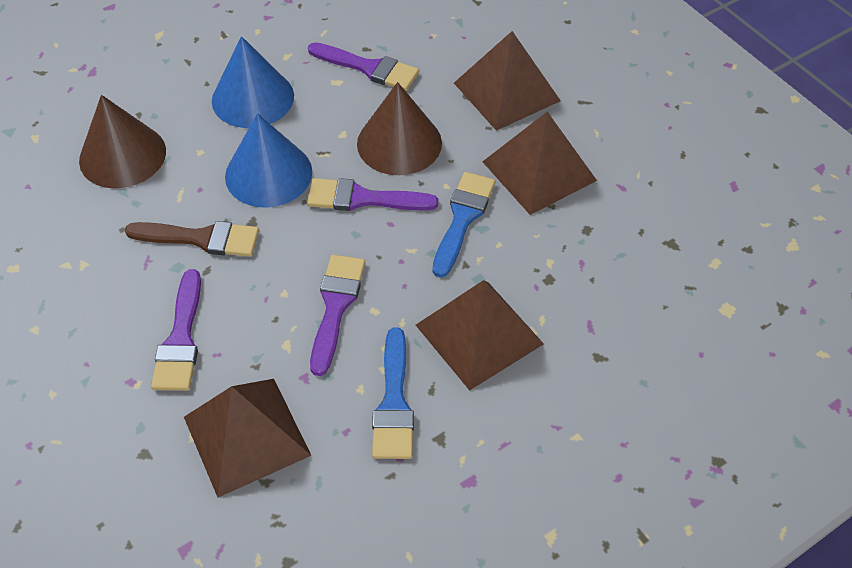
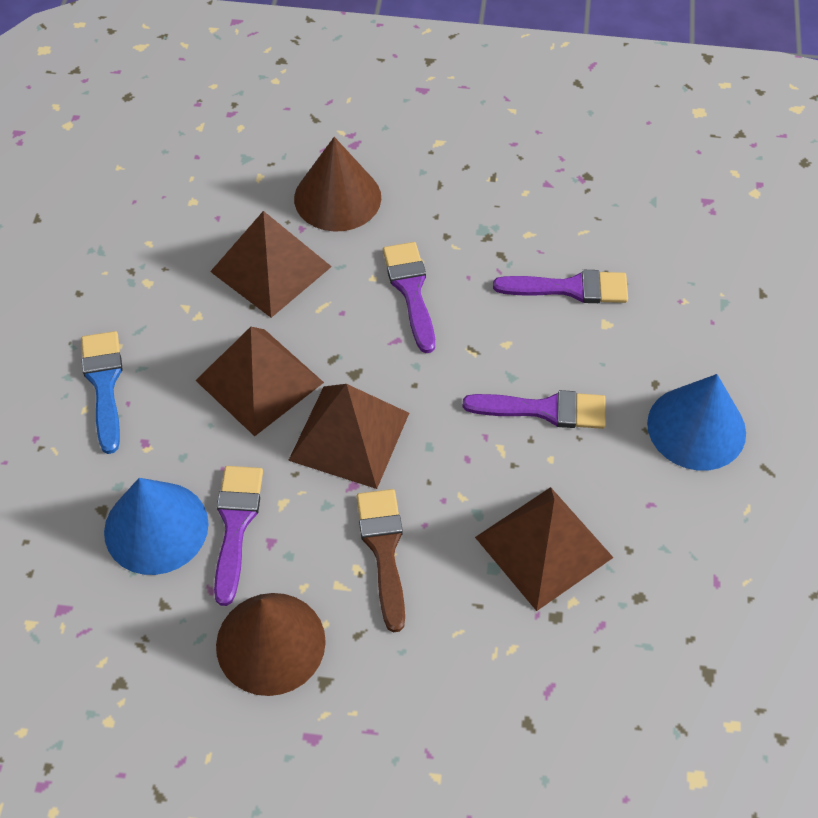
blue brush: 2 -> 1

